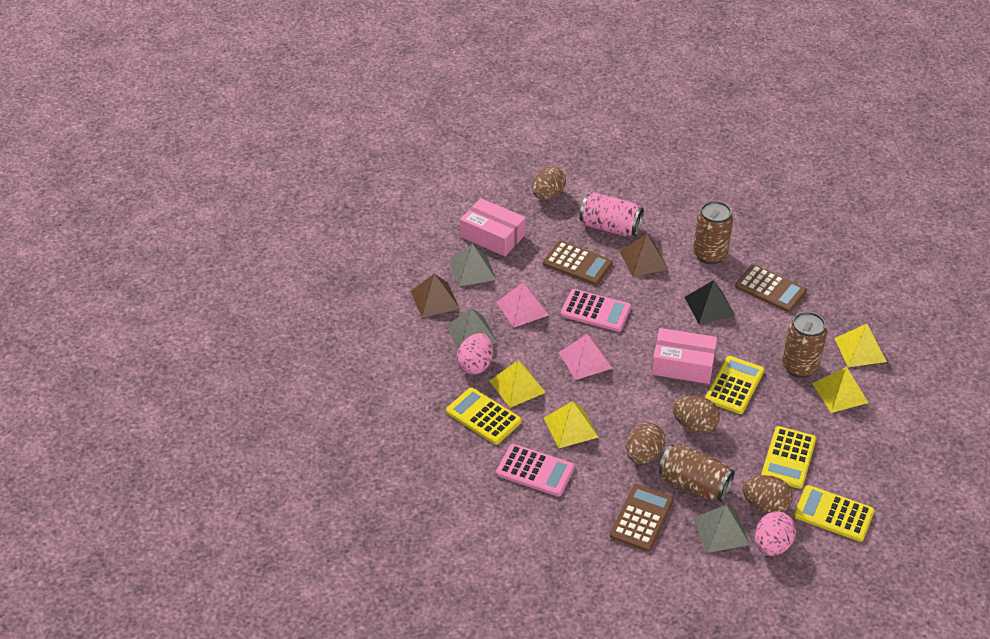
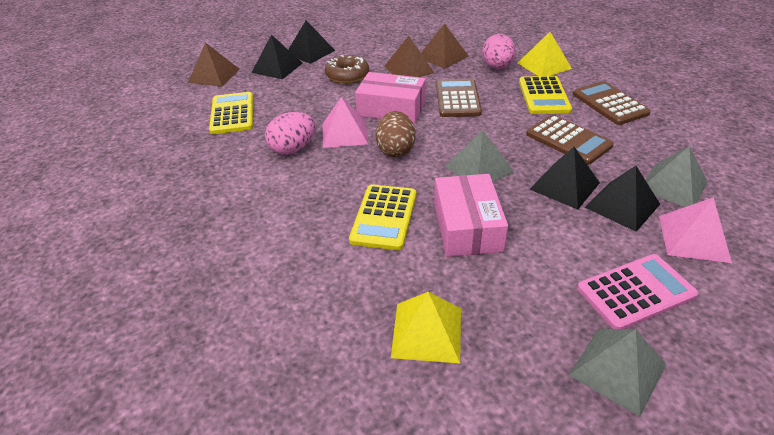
black pyramid: 1 -> 4
brown can: 3 -> 0
brown donut: 0 -> 1
brown egg: 4 -> 1
brown pyramid: 2 -> 3
pink calculator: 2 -> 1
pink can: 1 -> 0
yellow calculator: 4 -> 3
yellow pyramid: 4 -> 2

